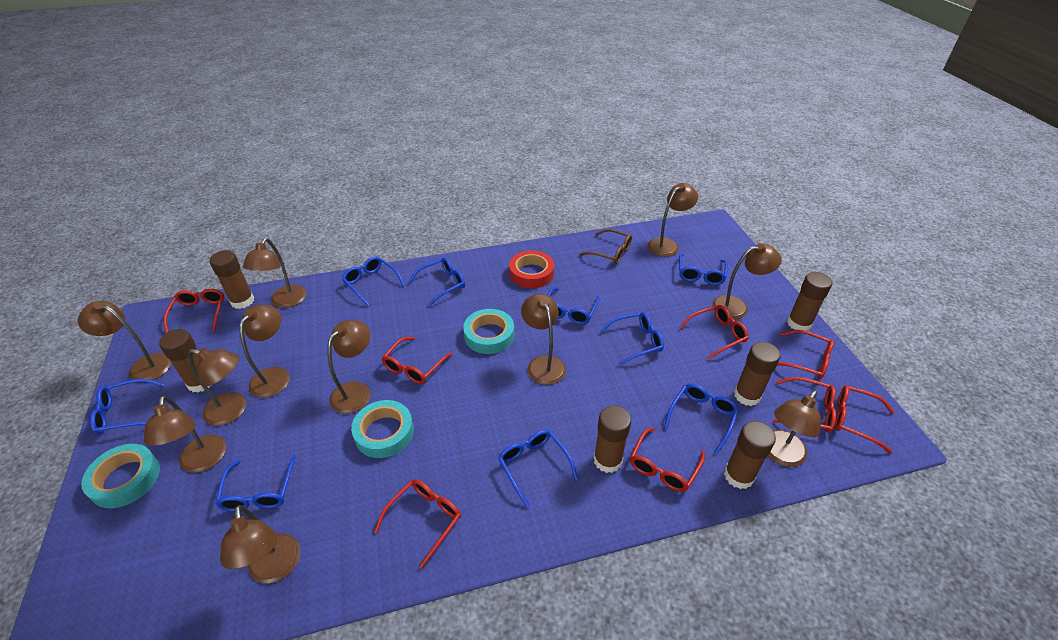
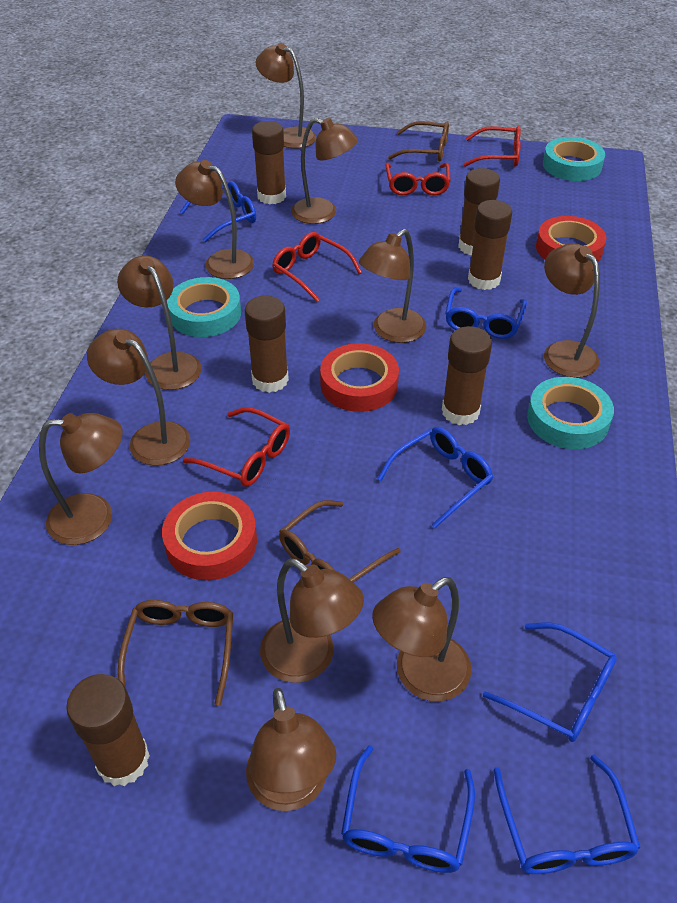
blue glasses: 9 -> 6
brown glasses: 1 -> 3
red glasses: 8 -> 4
red tape: 1 -> 3

